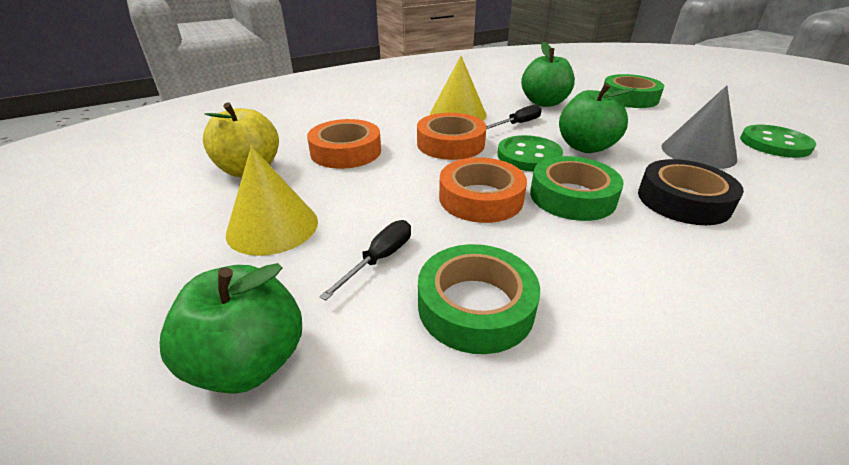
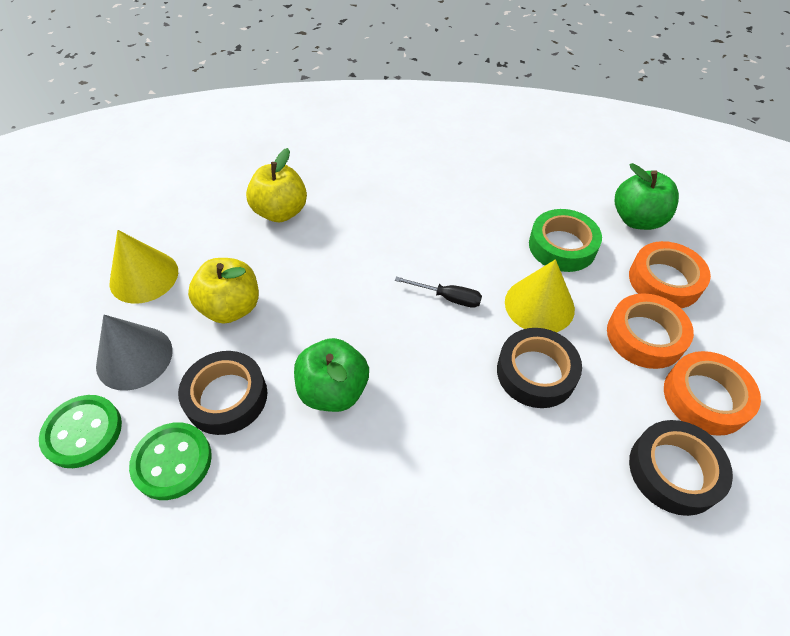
black screwdriver: 2 -> 1
black tape: 1 -> 3
green apple: 3 -> 2
green tape: 3 -> 1
yellow apple: 1 -> 2

